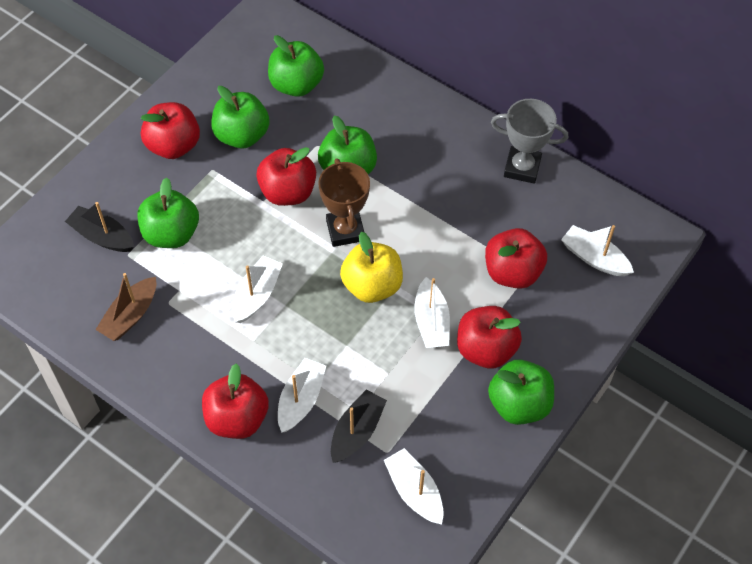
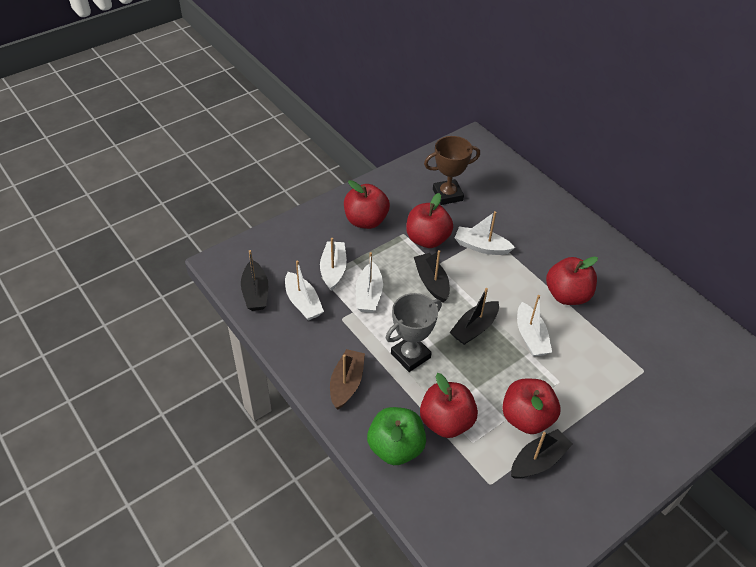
black boat: 2 -> 4
green apple: 5 -> 1
yellow apple: 1 -> 0

